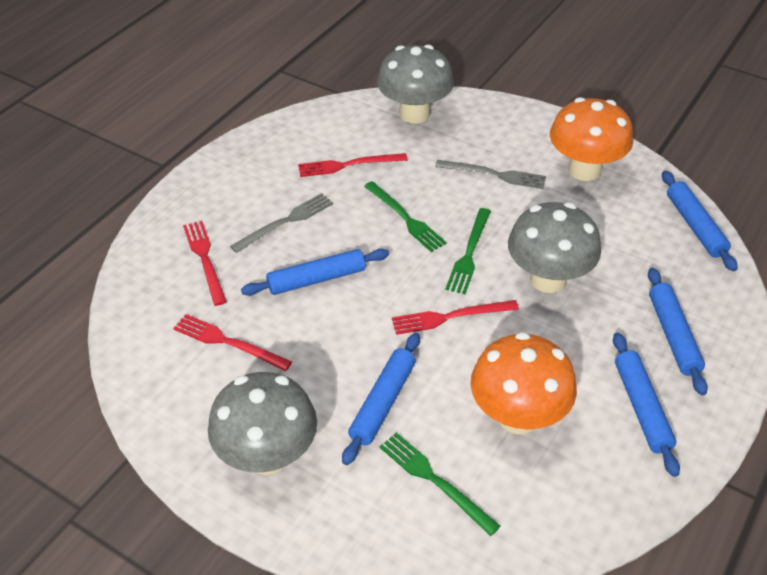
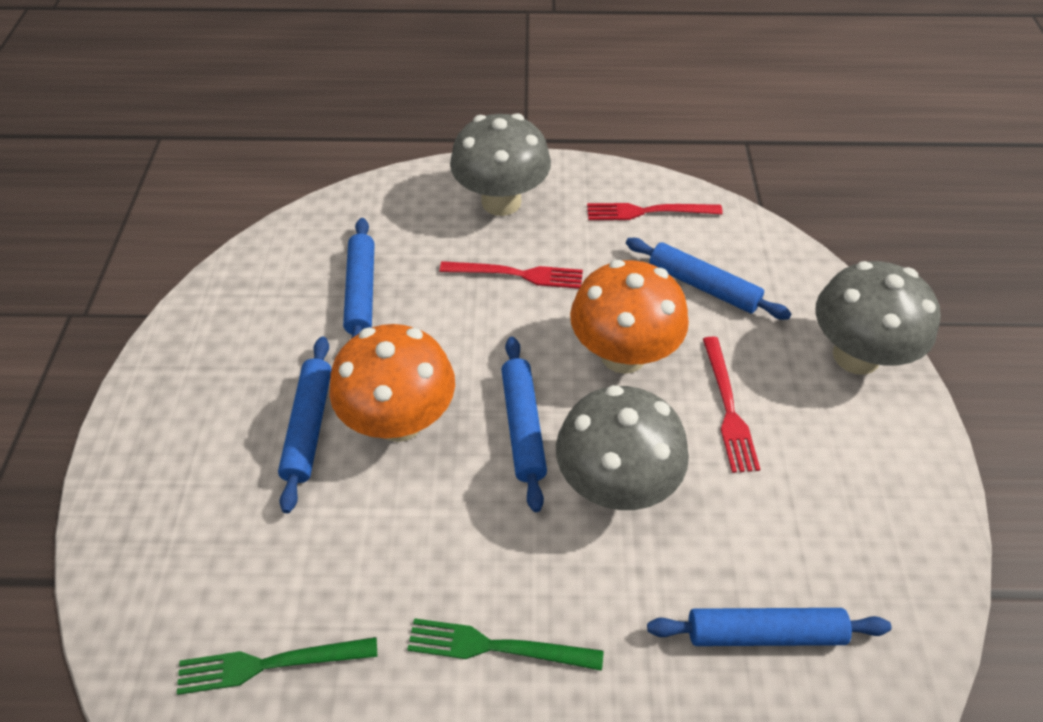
green fork: 3 -> 2
grey fork: 2 -> 0
red fork: 4 -> 3

